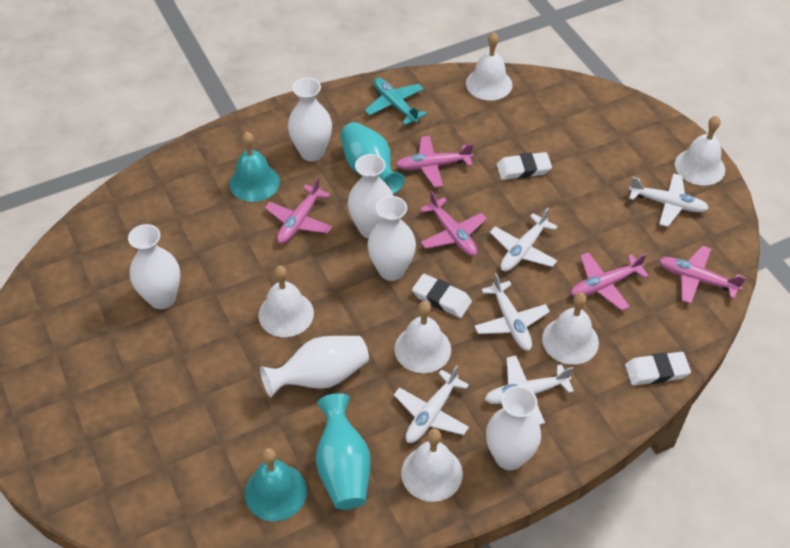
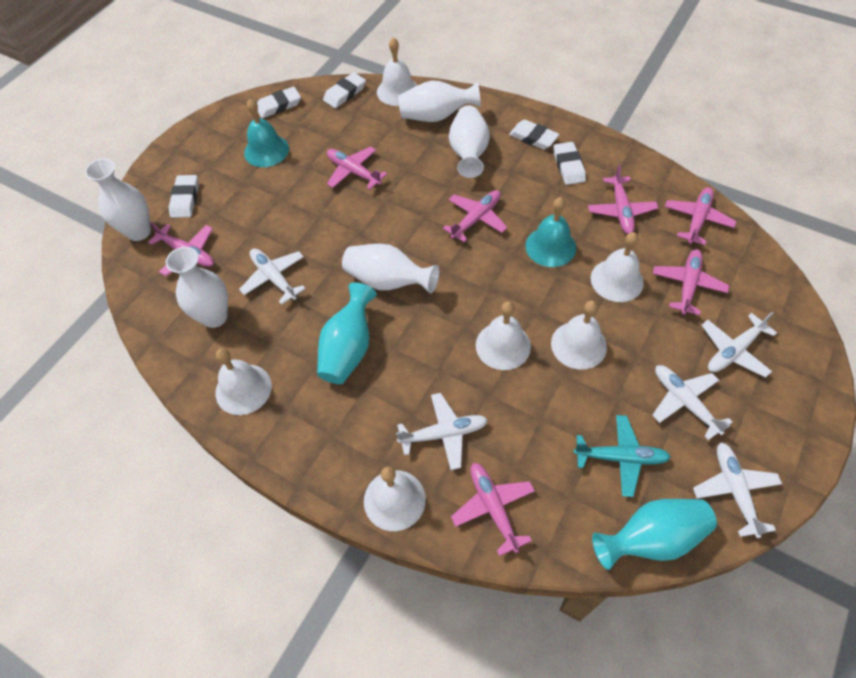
pink plane: 5 -> 7
white eraser: 3 -> 5
white vase: 6 -> 5

